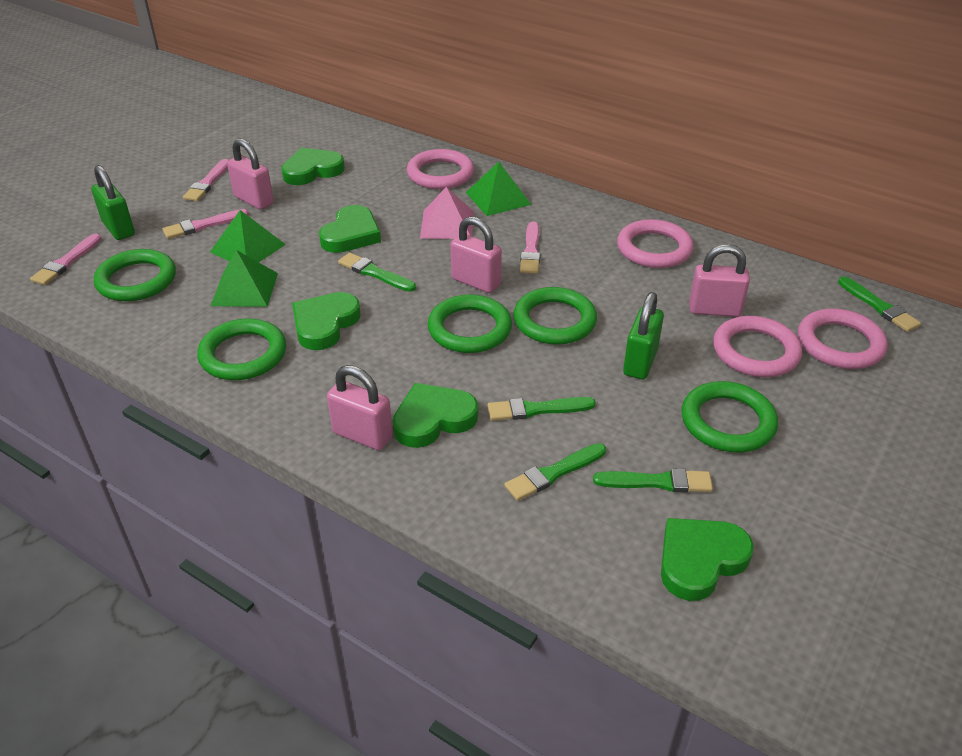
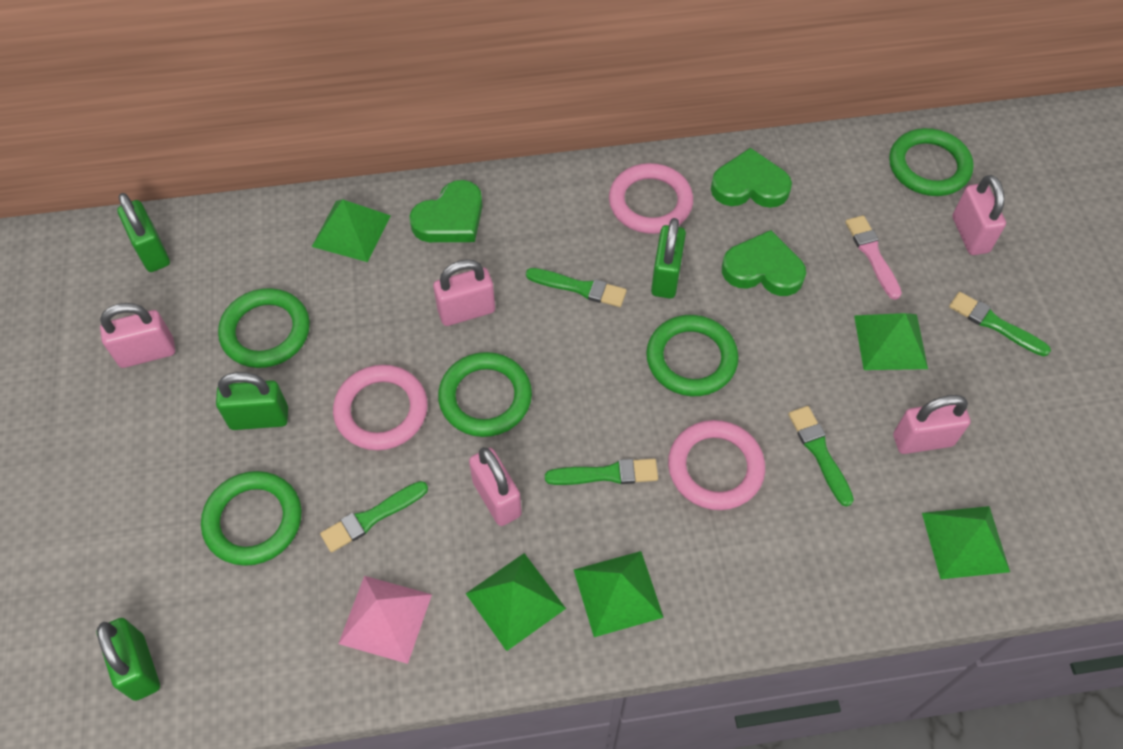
green heart: 5 -> 3
green padlock: 2 -> 4
green pyramid: 3 -> 5
pink brush: 4 -> 1
pink padlock: 4 -> 5
pink ring: 4 -> 3

